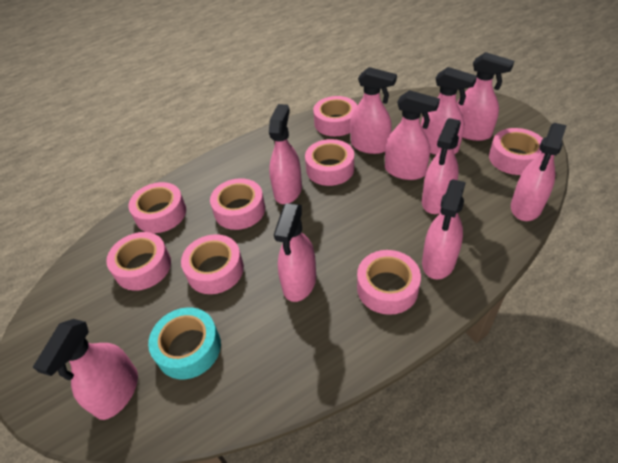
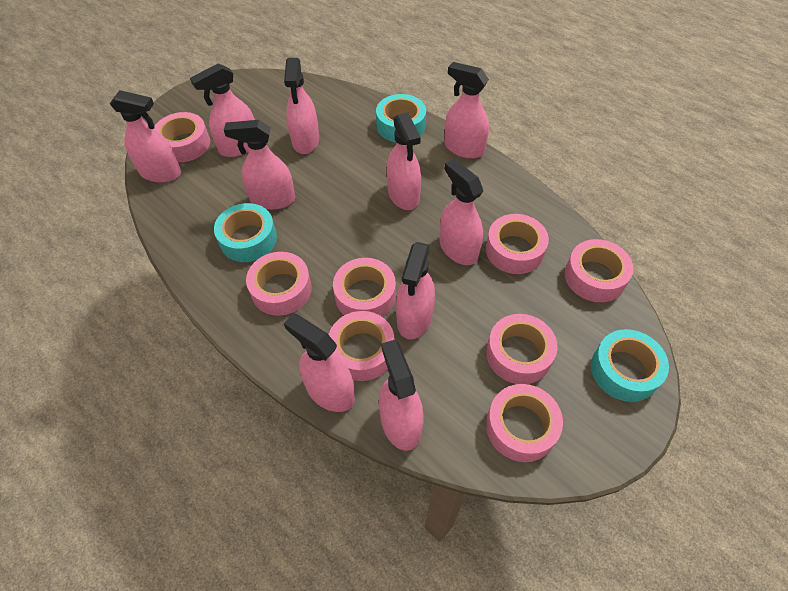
turquoise tape: 1 -> 3

